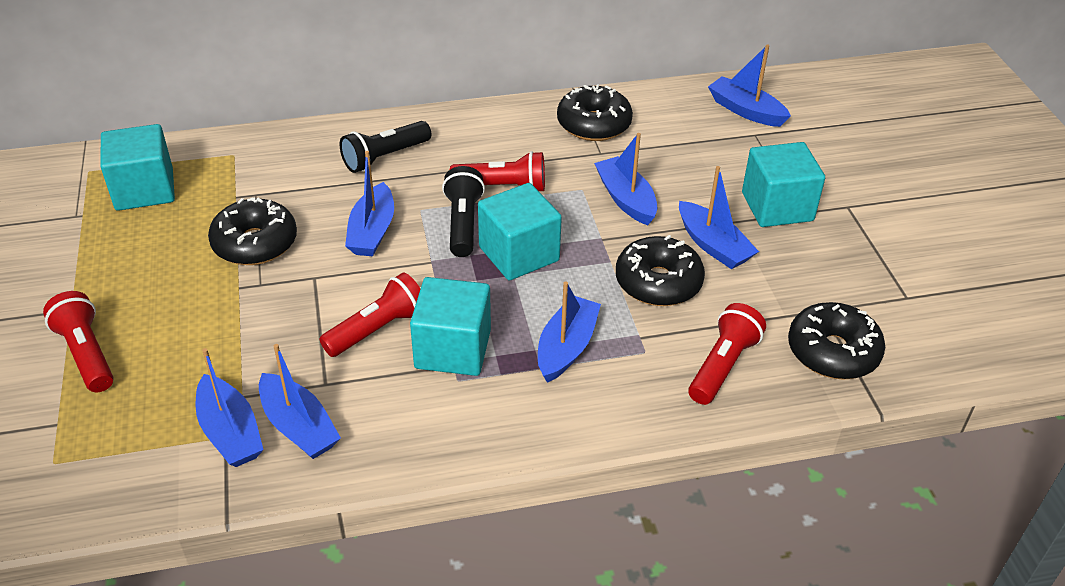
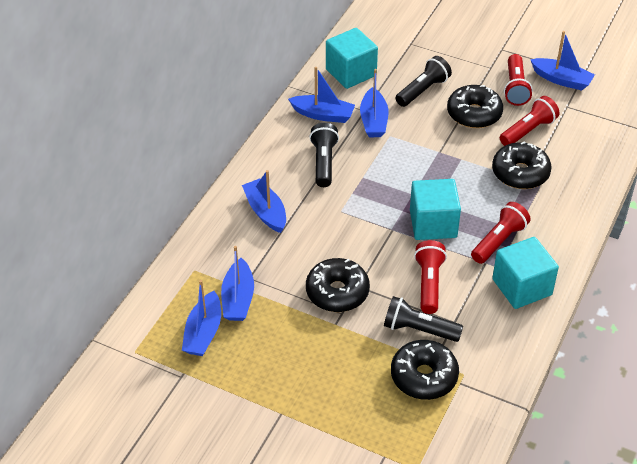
black flashlight: 2 -> 3
blue boat: 7 -> 6
turquoise cube: 4 -> 3

